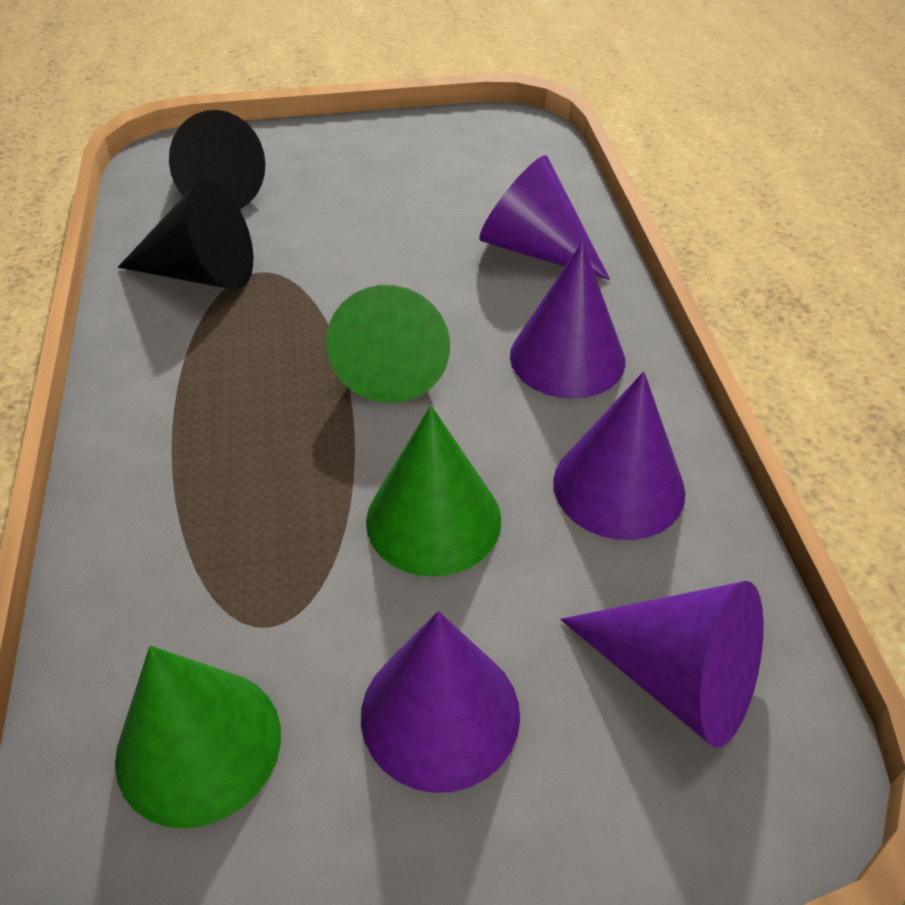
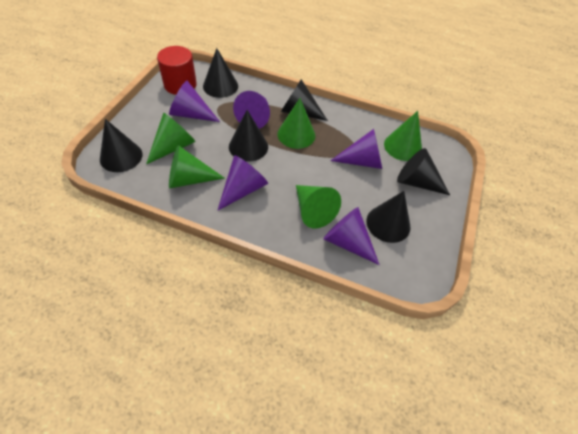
black cone: 2 -> 6
green cone: 3 -> 5
red cylinder: 0 -> 1

